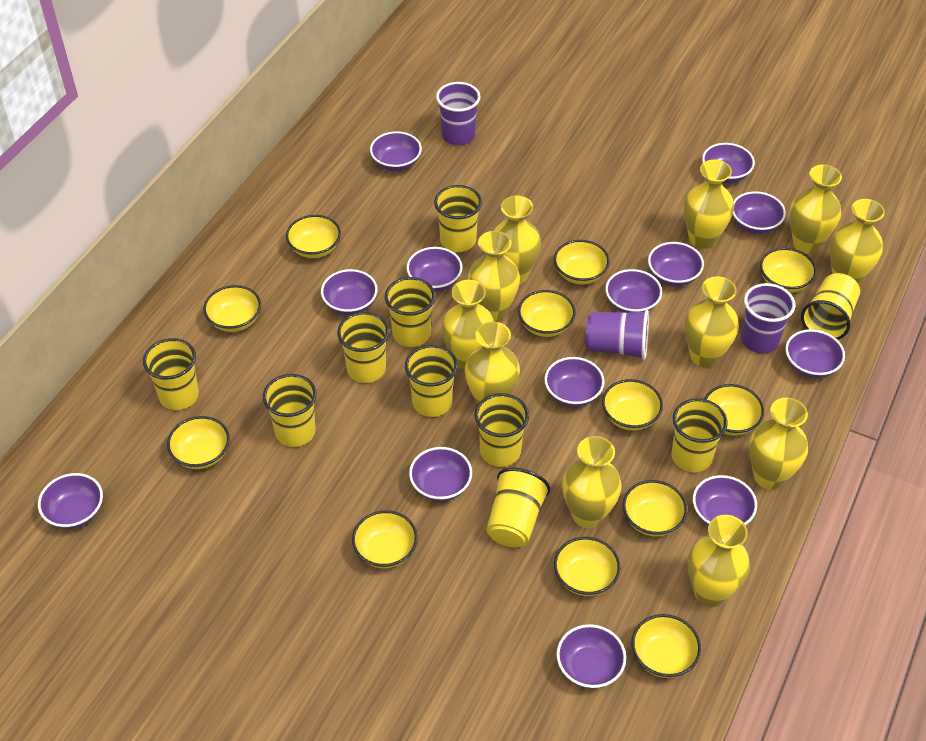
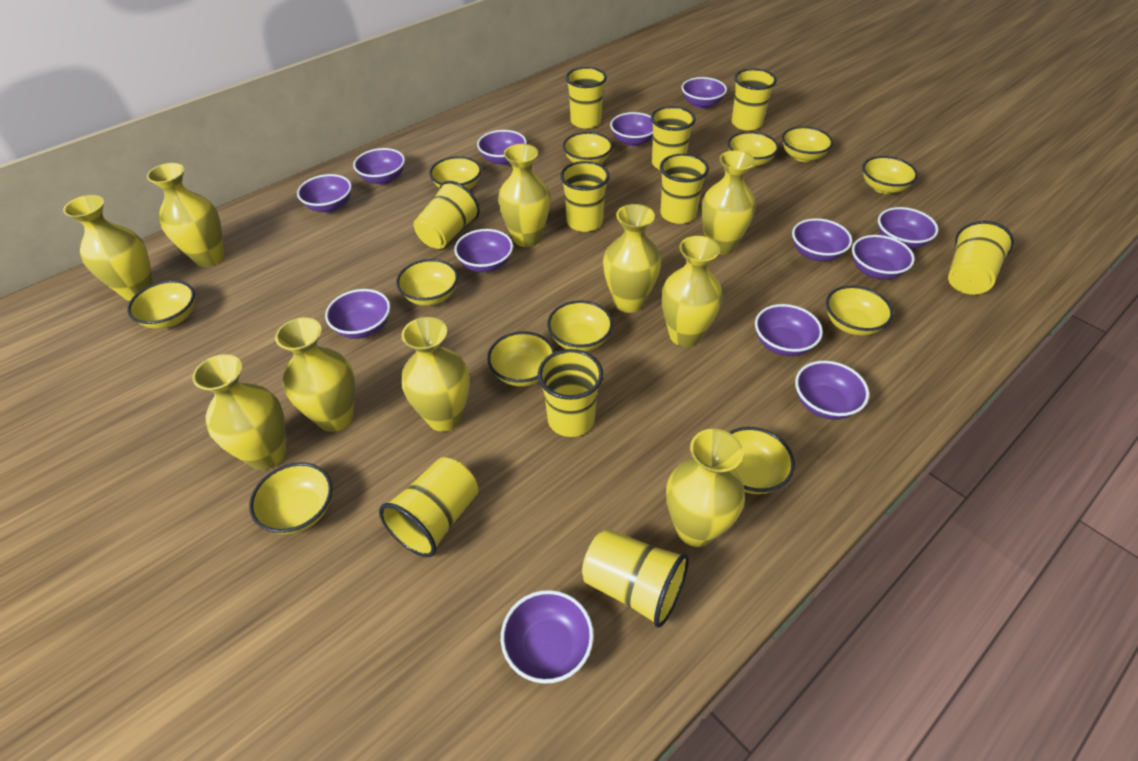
purple cup: 3 -> 0
yellow vase: 11 -> 10

